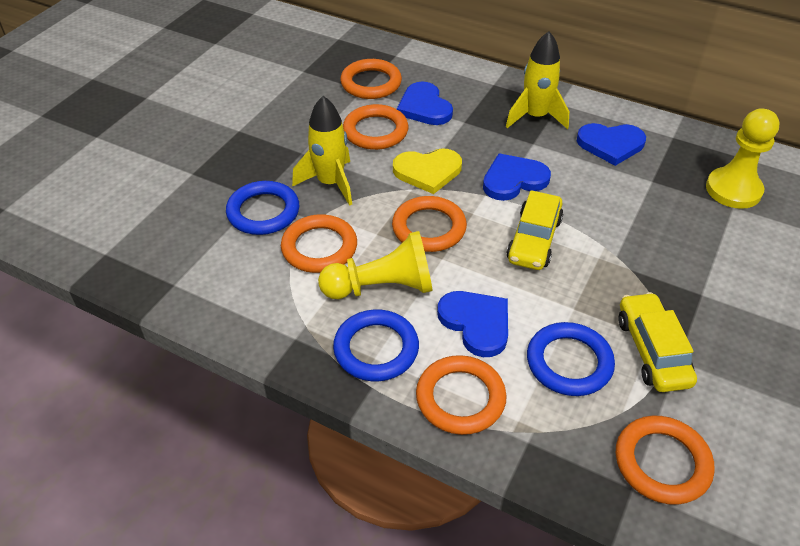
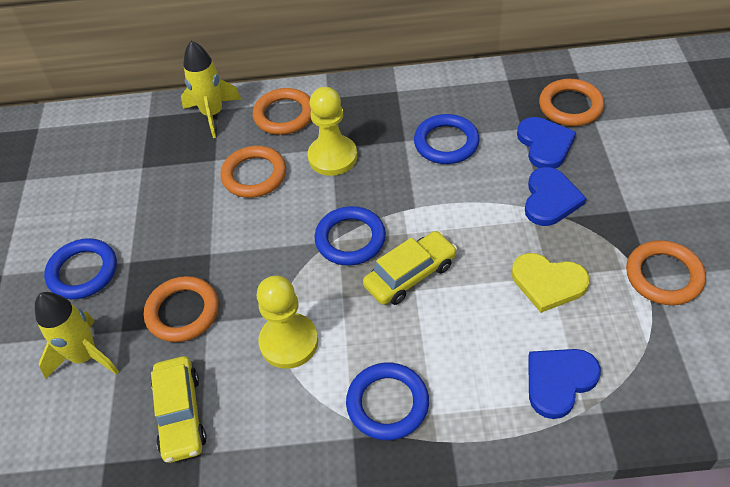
blue heart: 4 -> 3
blue ring: 3 -> 4
orange ring: 6 -> 5

